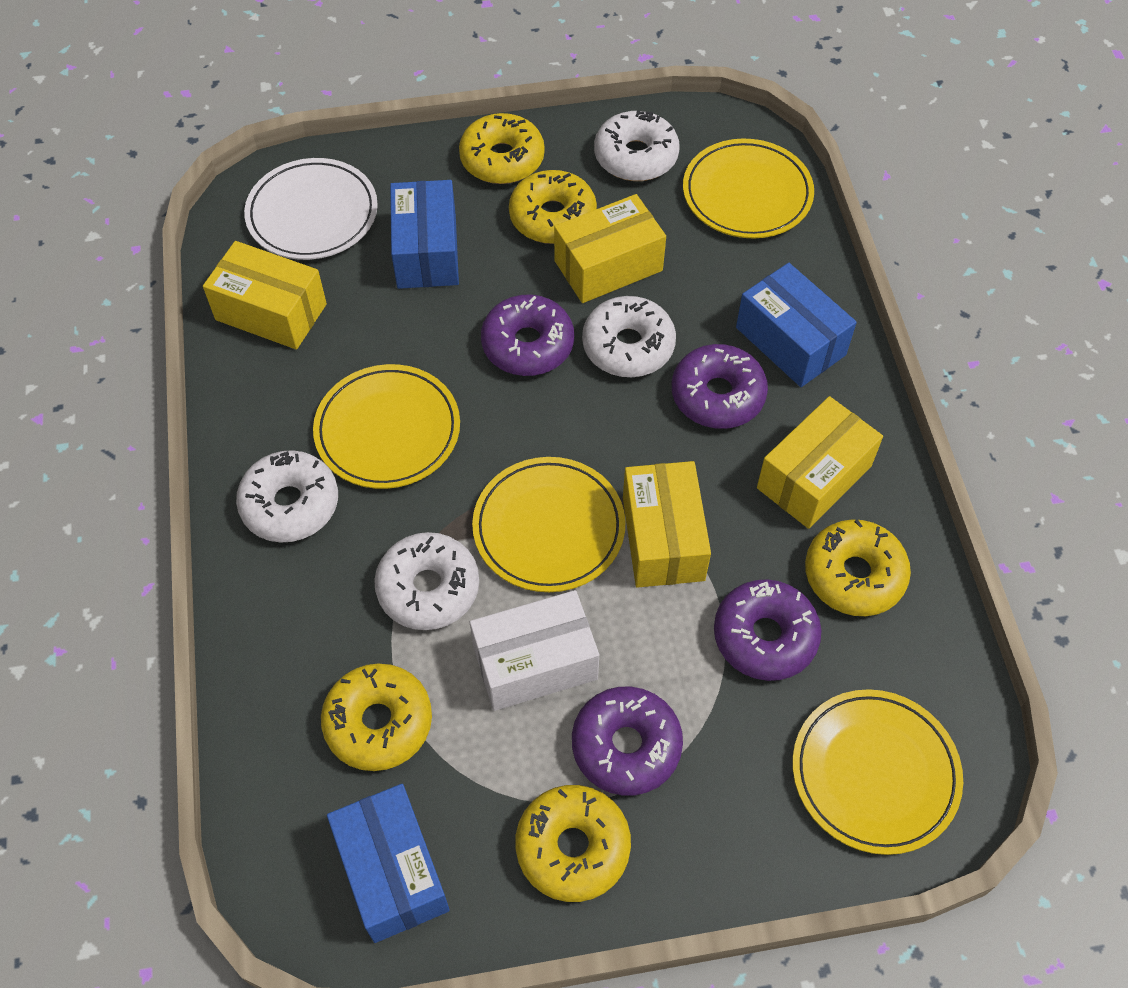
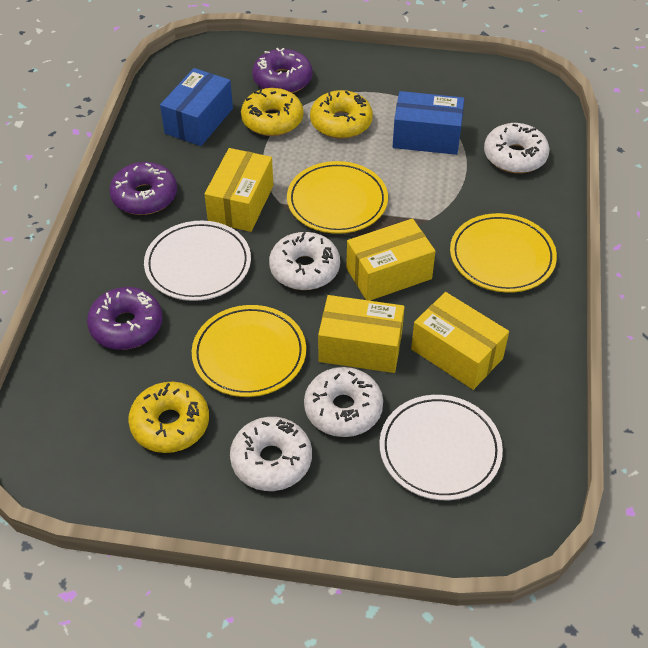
blue box: 3 -> 2
purple donut: 4 -> 3
white box: 1 -> 0
white plate: 1 -> 2
yellow donut: 5 -> 3
yellow plate: 4 -> 3

